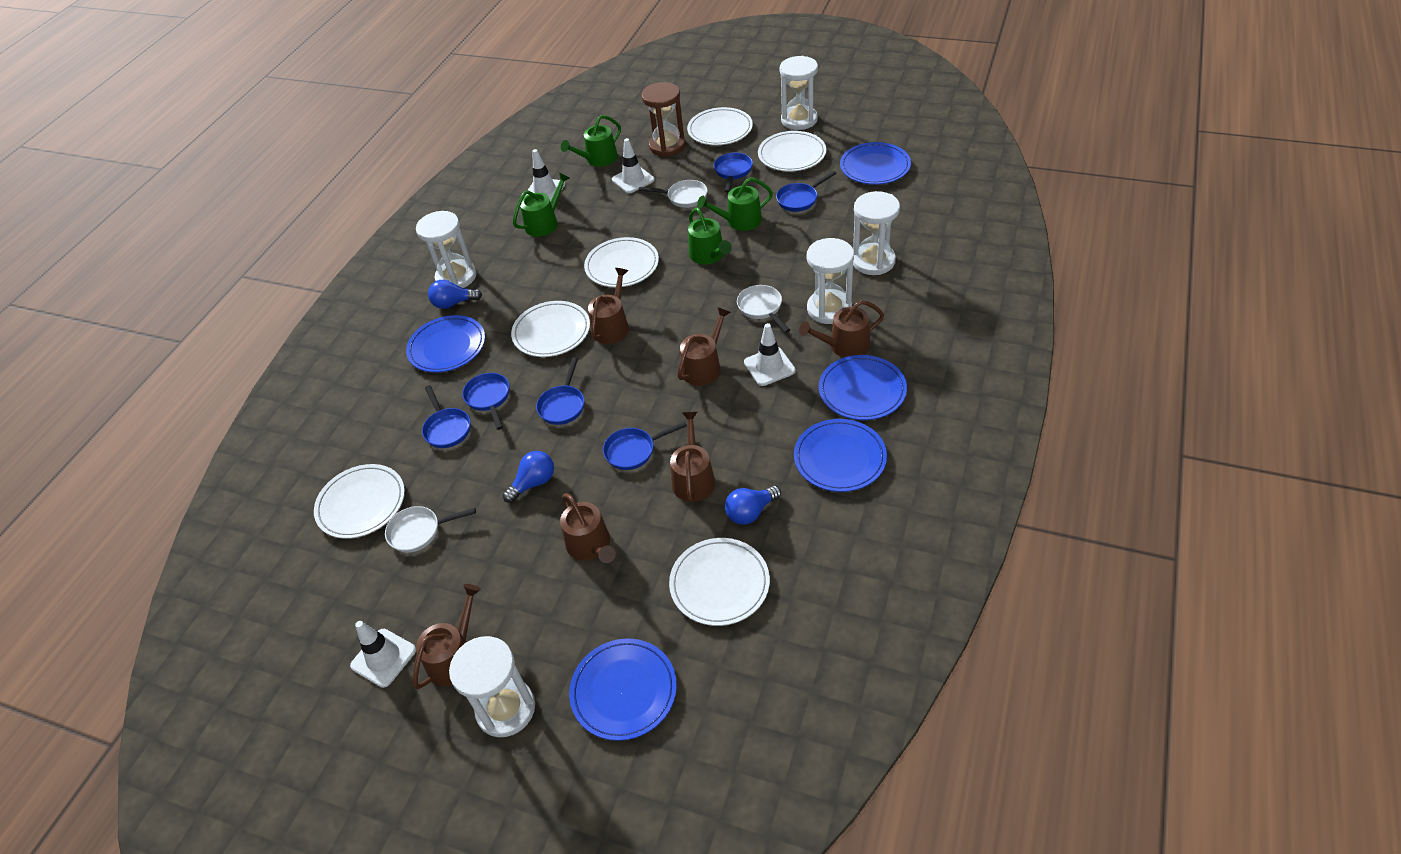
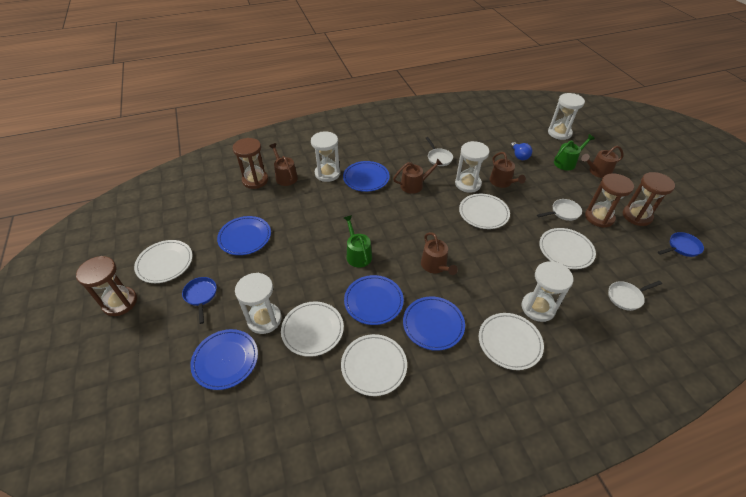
blue light bulb: 3 -> 1
blue pan: 6 -> 2
brown hourglass: 1 -> 4
brown watering can: 6 -> 5
green watering can: 4 -> 2
white traffic cone: 4 -> 0

